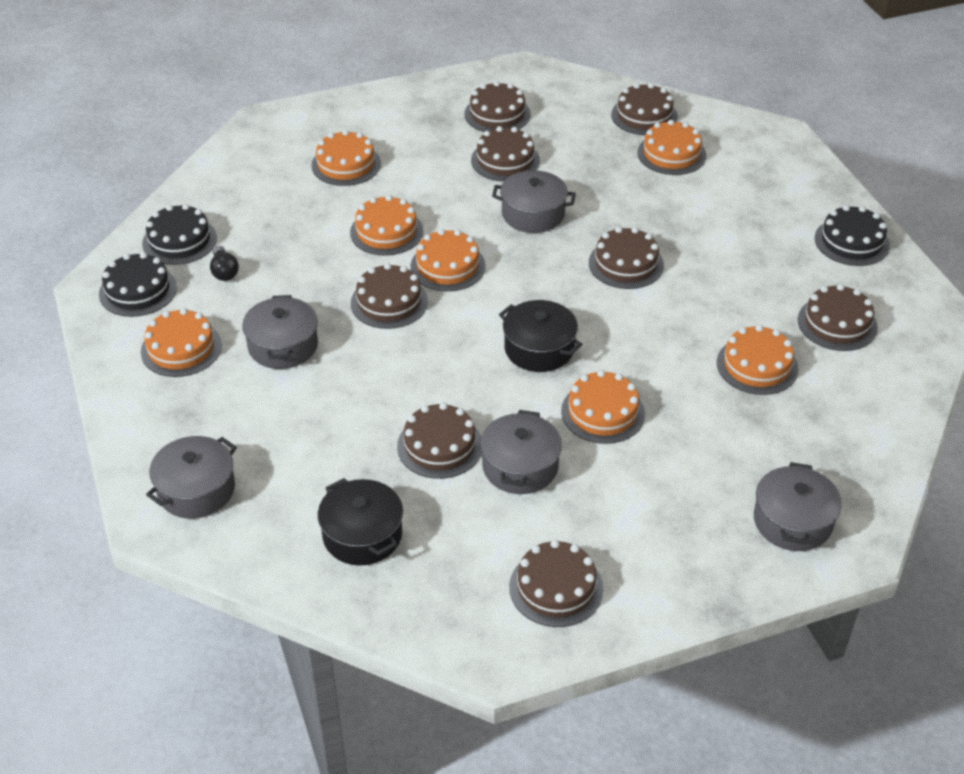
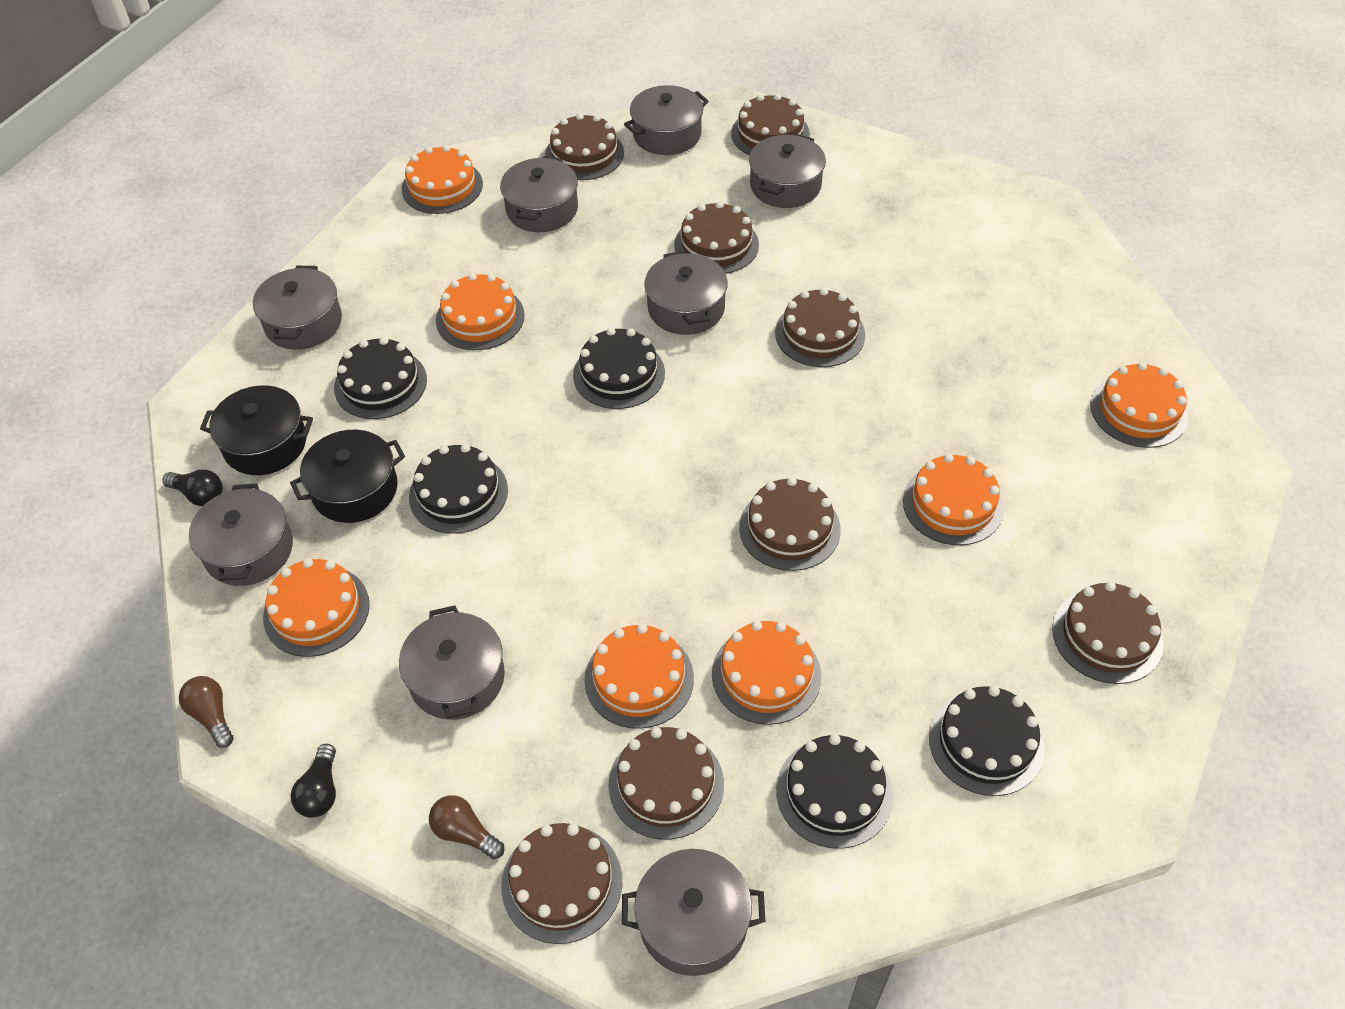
black cake: 3 -> 5
black light bulb: 1 -> 2
brown light bulb: 0 -> 2
grey pot: 5 -> 8

